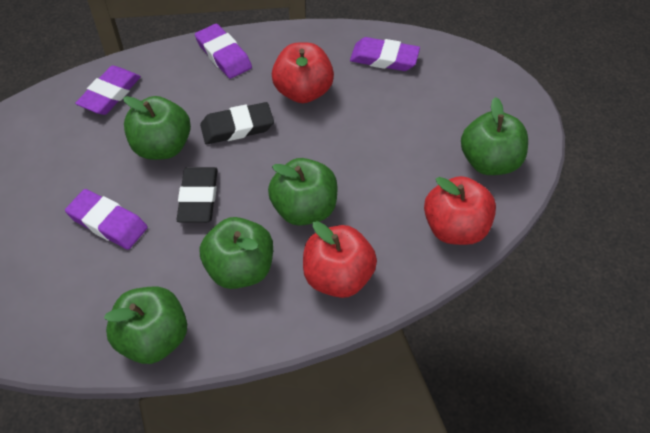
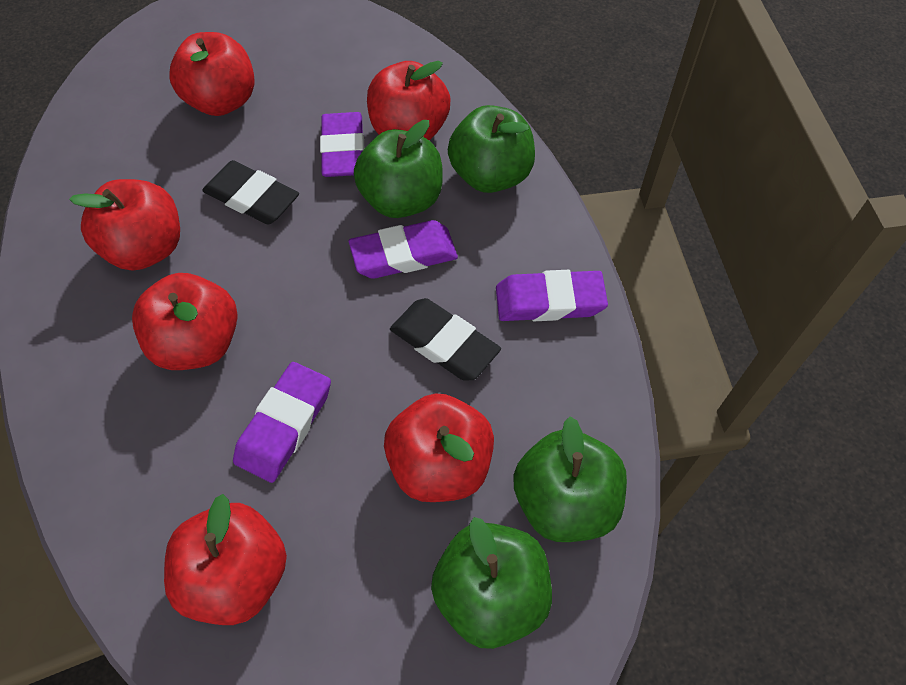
green apple: 5 -> 4
red apple: 3 -> 6

